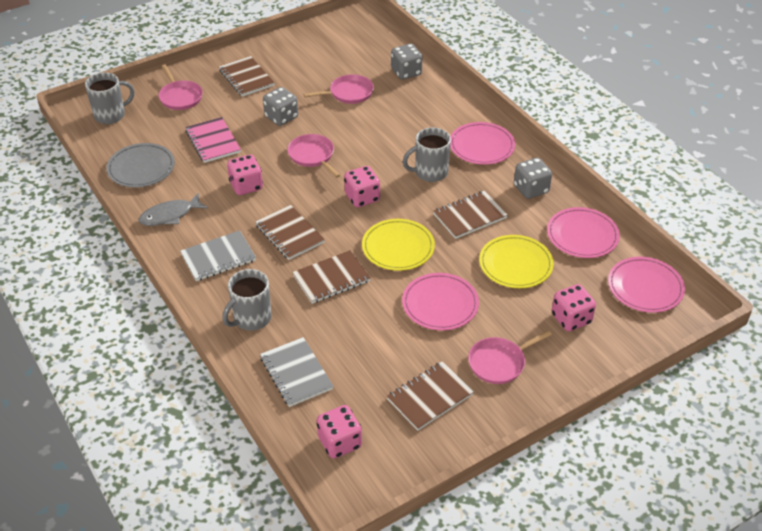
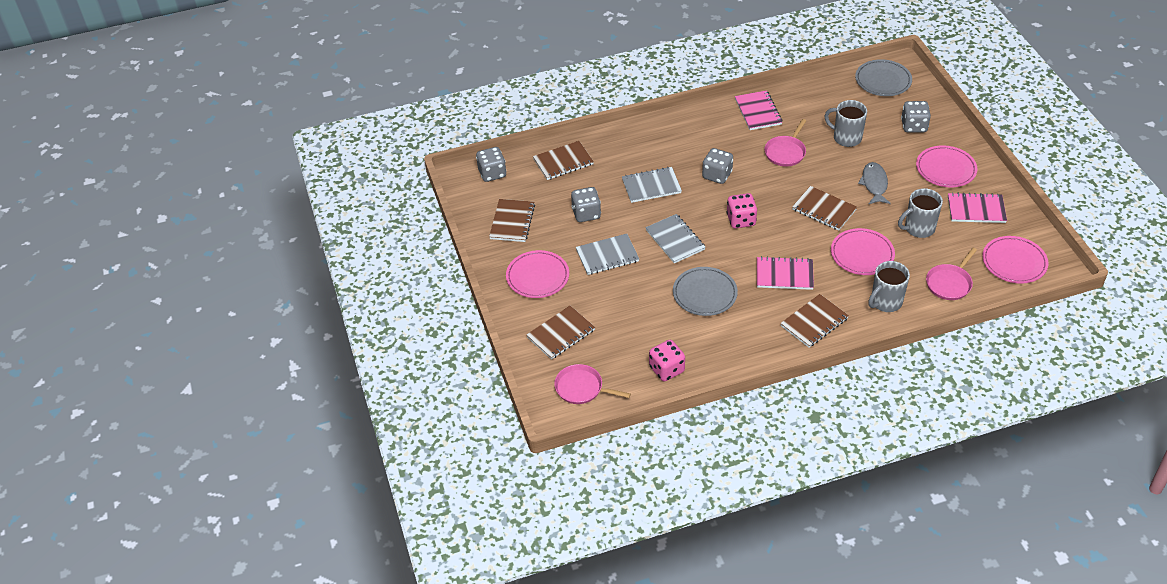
grey dice: 3 -> 4
grey notebook: 2 -> 3
grey plate: 1 -> 2
pink dice: 4 -> 2
pink notebook: 1 -> 3
pink pan: 4 -> 3
yellow plate: 2 -> 0

